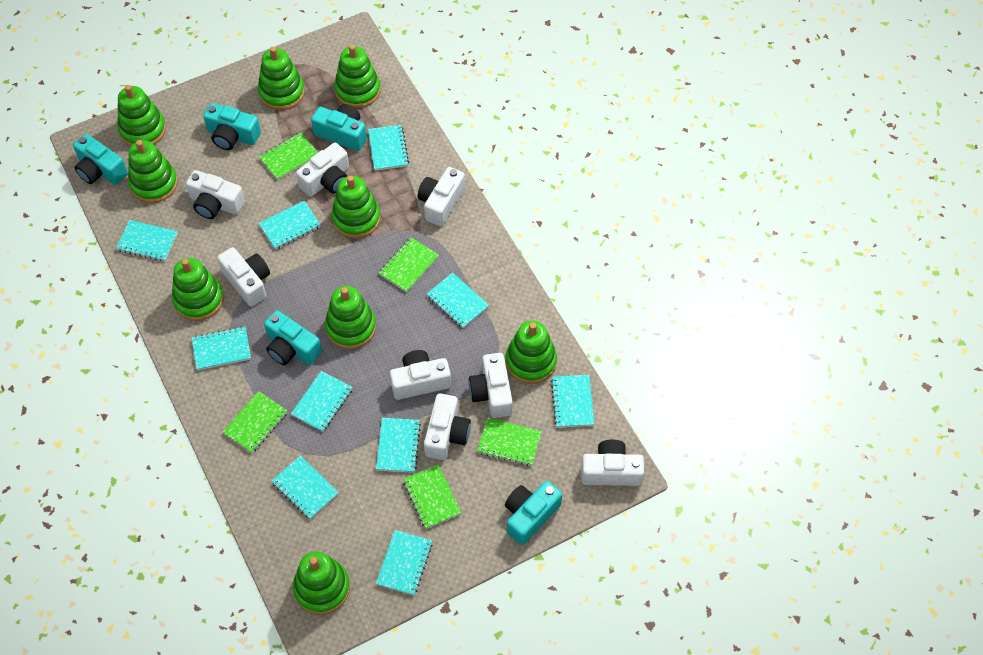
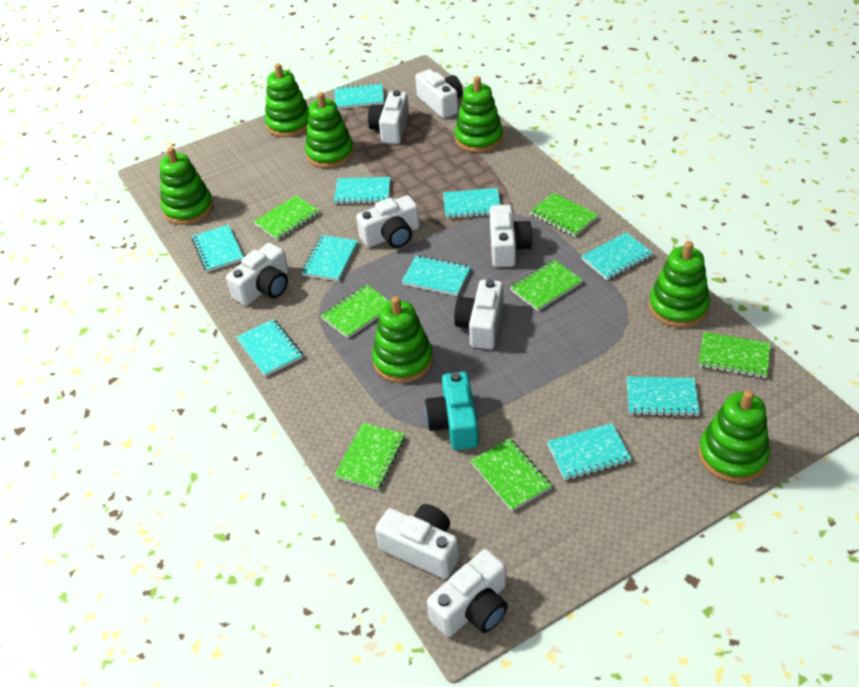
green notebook: 5 -> 7
green stacking toy: 9 -> 7
turquoise camera: 5 -> 1

